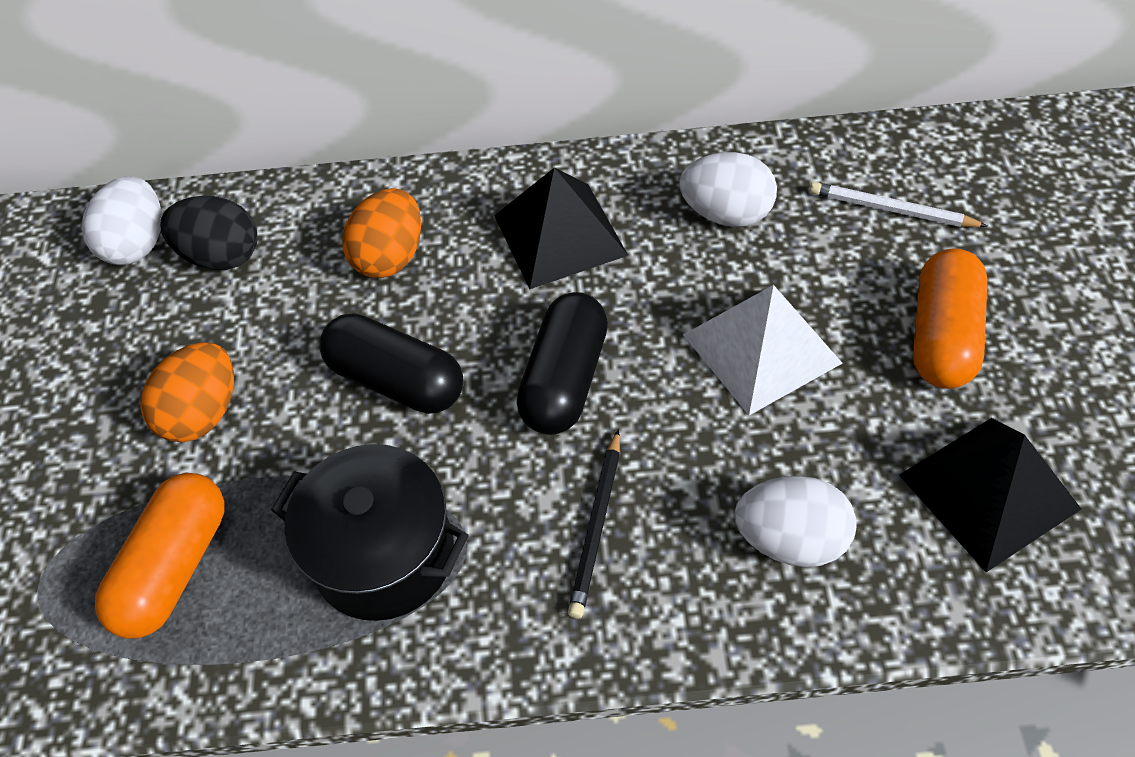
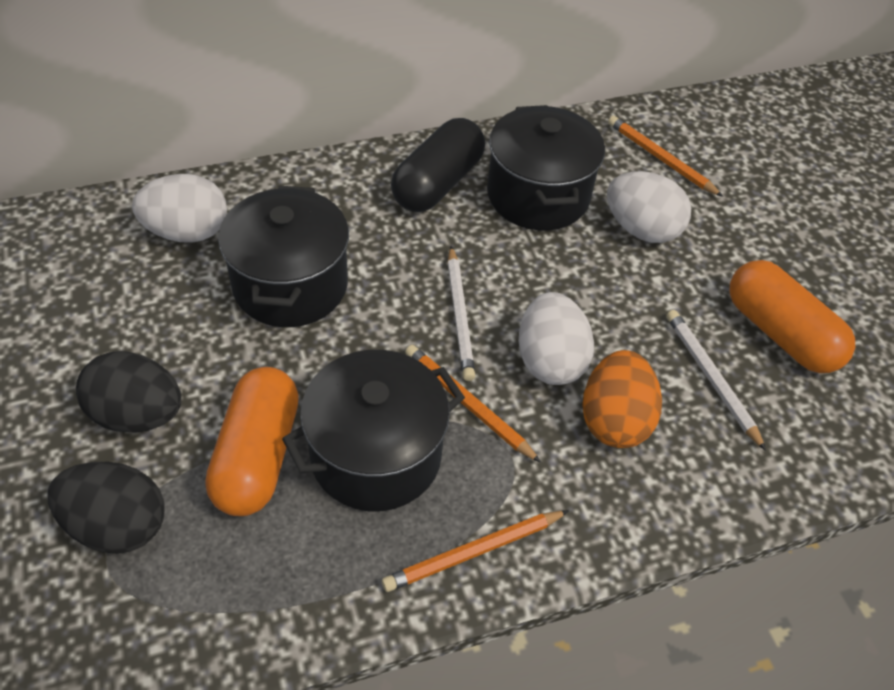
black capsule: 2 -> 1
black egg: 1 -> 2
black pencil: 1 -> 0
black pot: 1 -> 3
black pyramid: 2 -> 0
orange egg: 2 -> 1
orange pencil: 0 -> 3
white pencil: 1 -> 2
white pyramid: 1 -> 0

